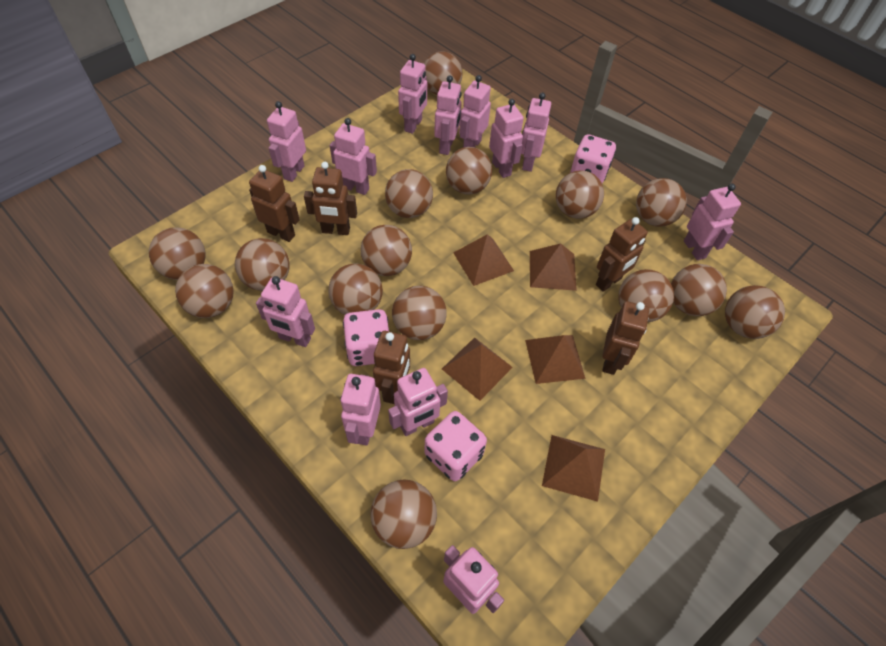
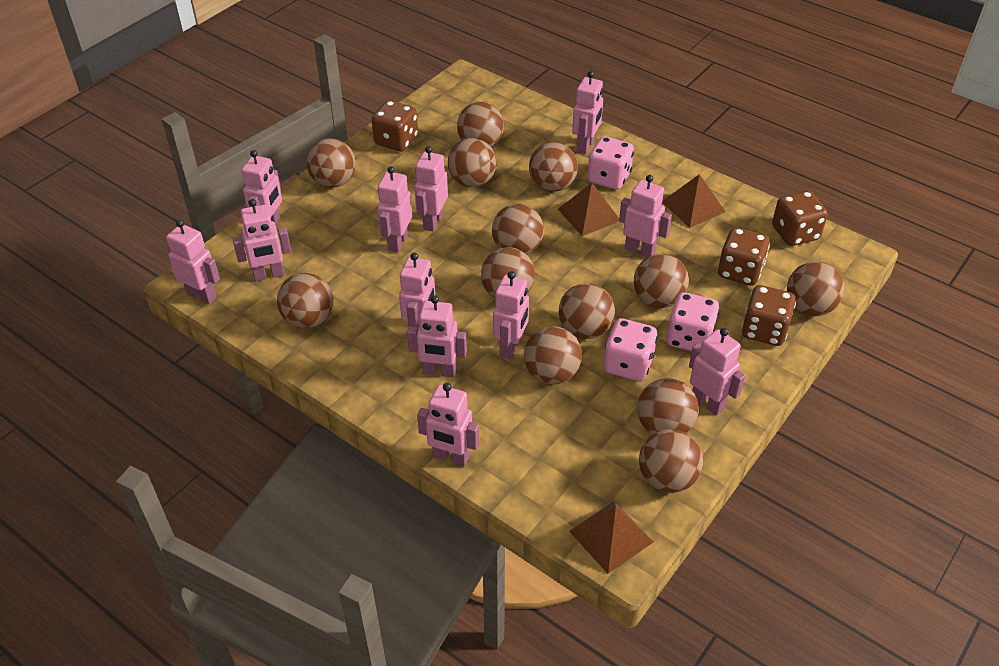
brown ball: 15 -> 13
brown dice: 0 -> 4
brown pyramid: 5 -> 3
brown robot: 5 -> 0

